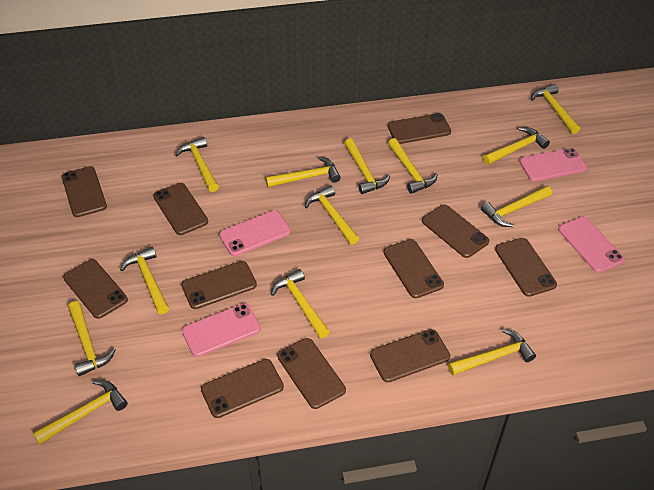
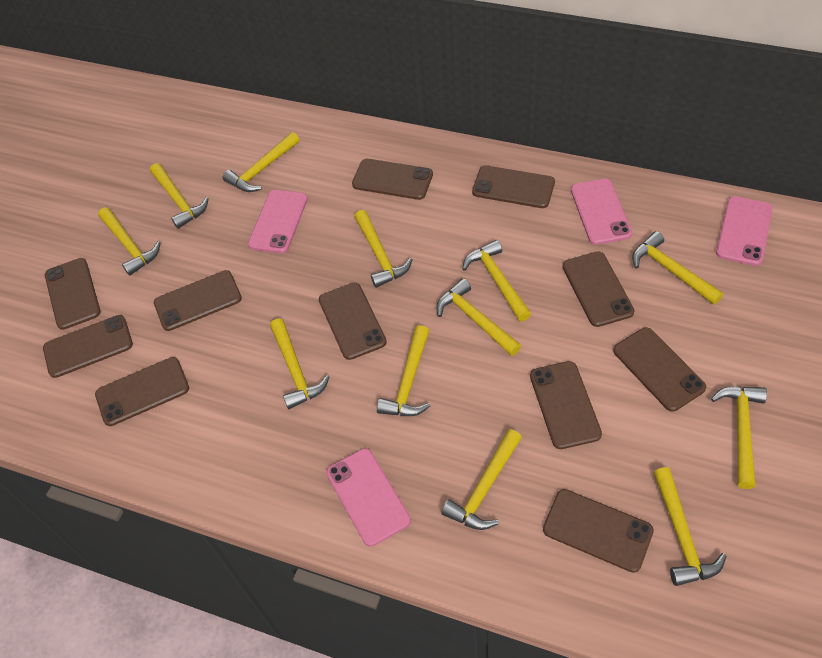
yellow hammer: 13 -> 12

